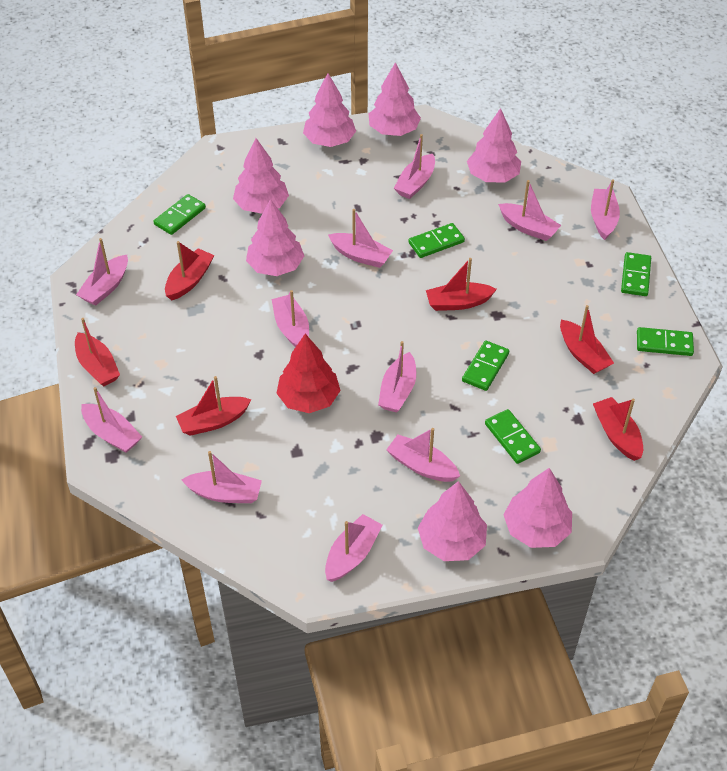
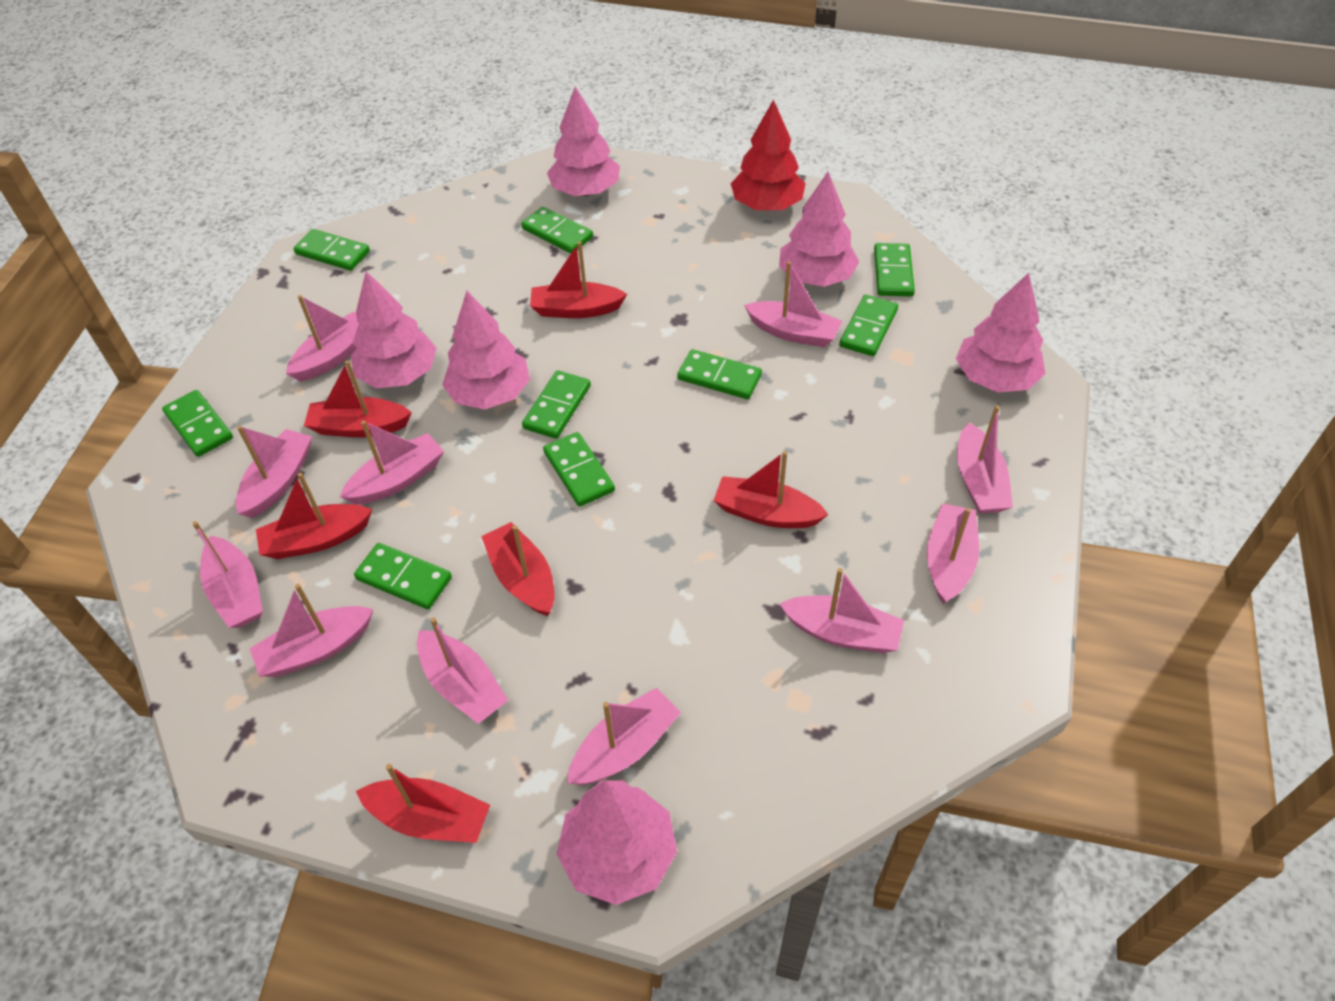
green domino: 6 -> 9
pink tree: 7 -> 6

